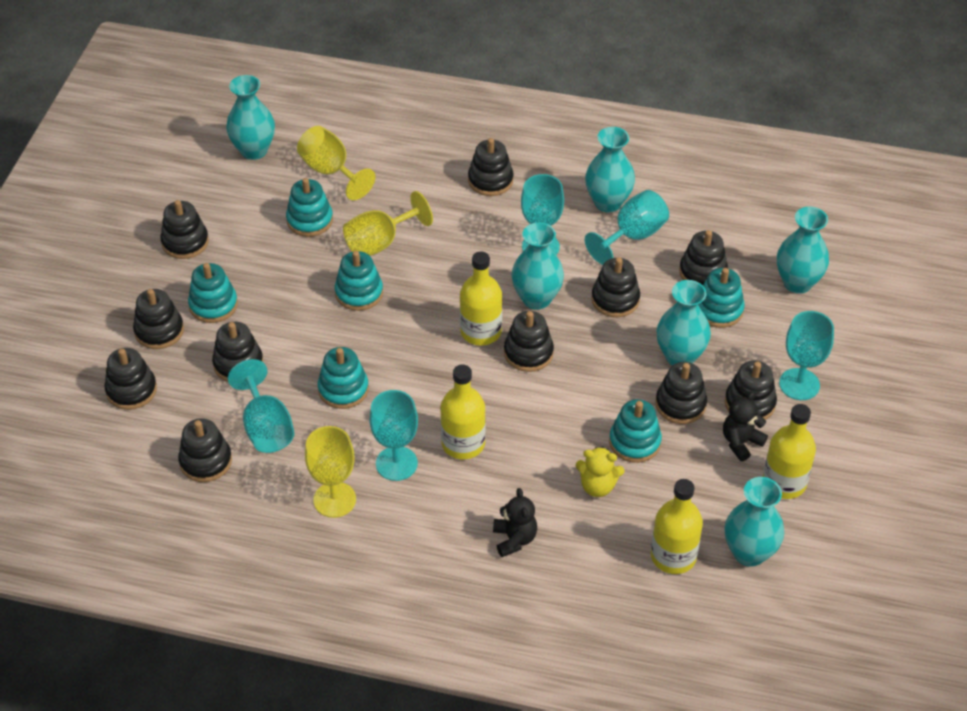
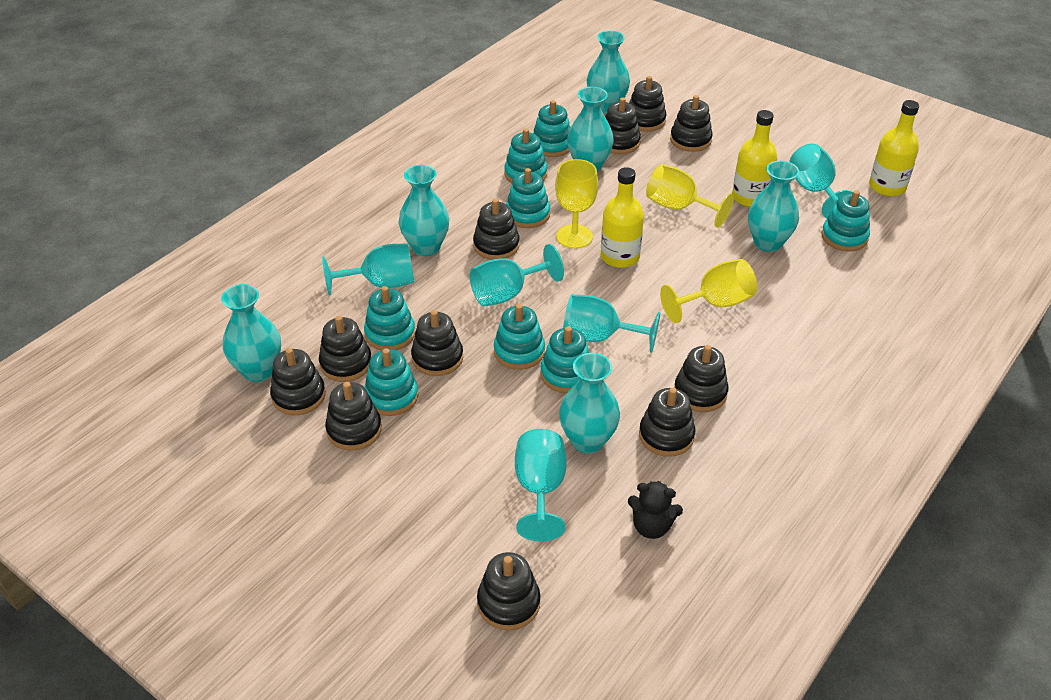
black teddy bear: 2 -> 1
turquoise stacking toy: 6 -> 8
yellow bottle: 4 -> 3
yellow teddy bear: 1 -> 0

